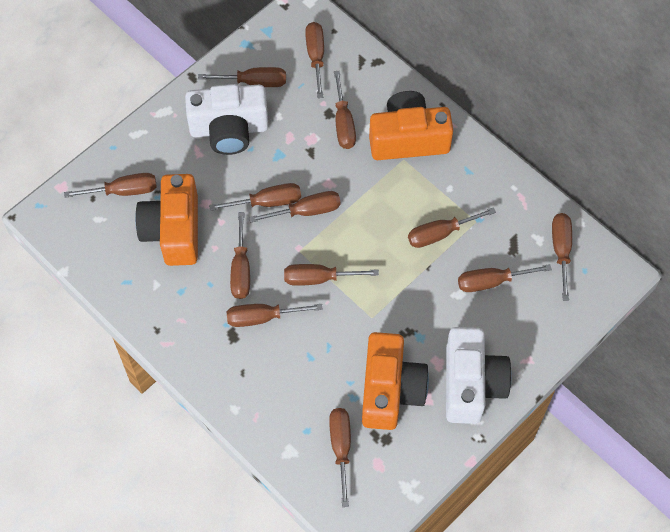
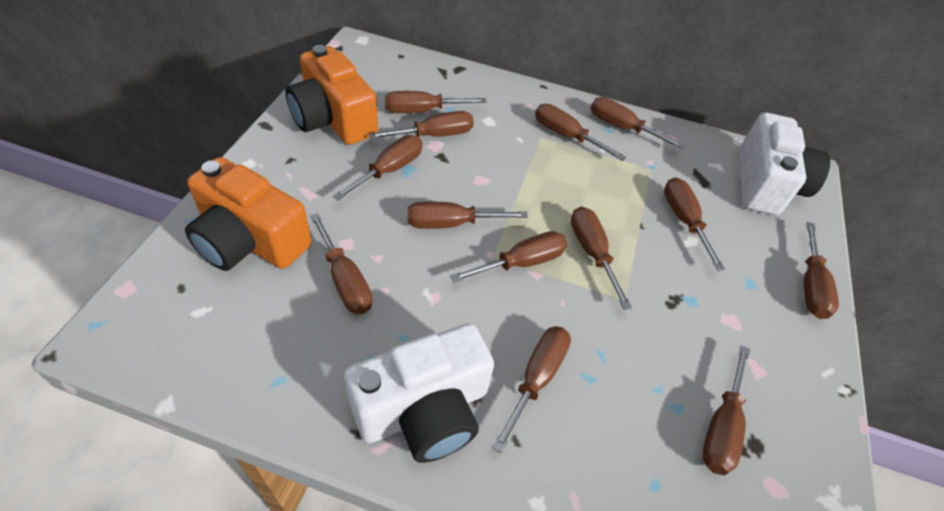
orange camera: 3 -> 2

